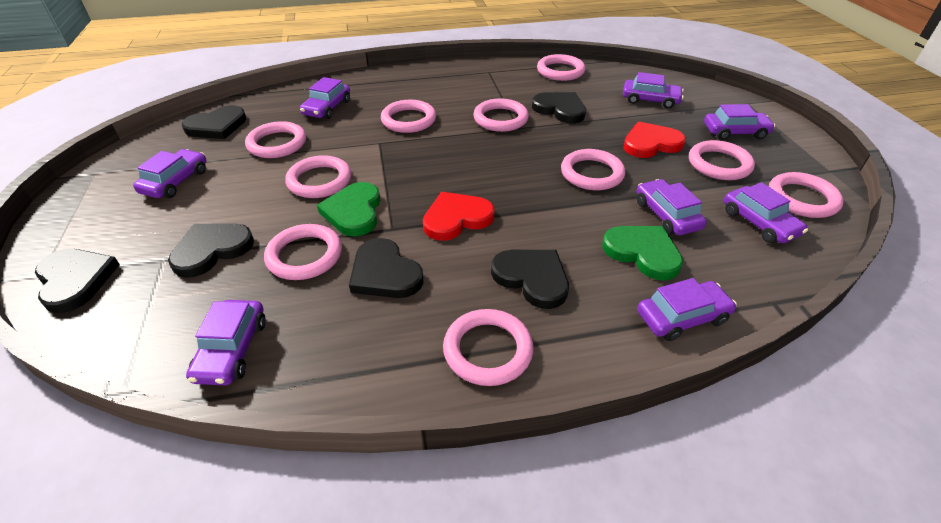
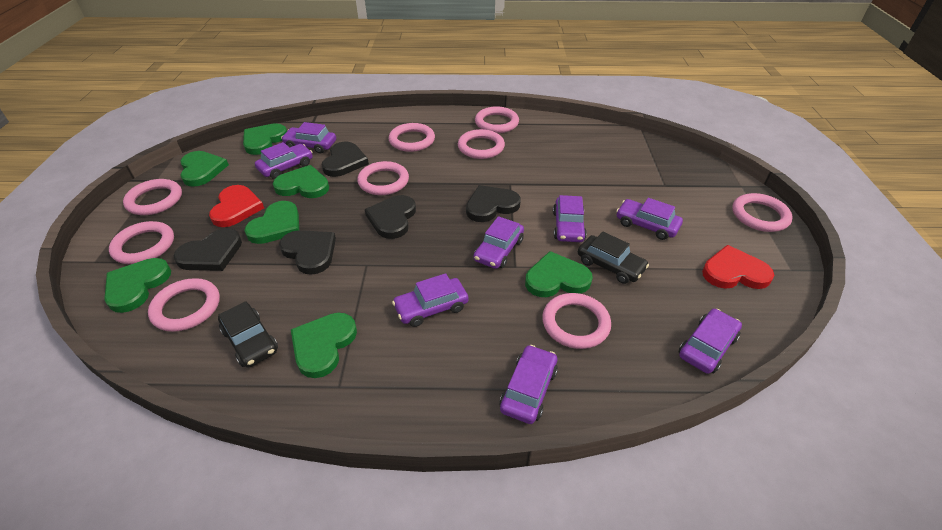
black car: 0 -> 2
black heart: 6 -> 5
green heart: 2 -> 7
pink ring: 10 -> 9

